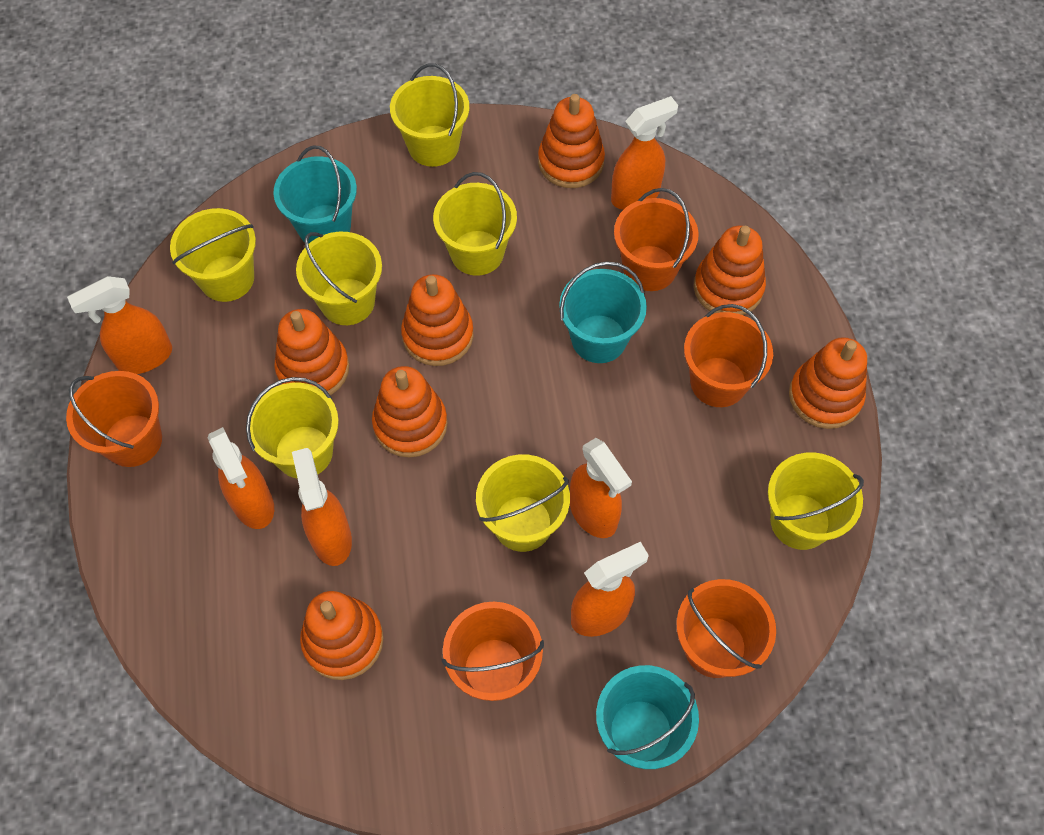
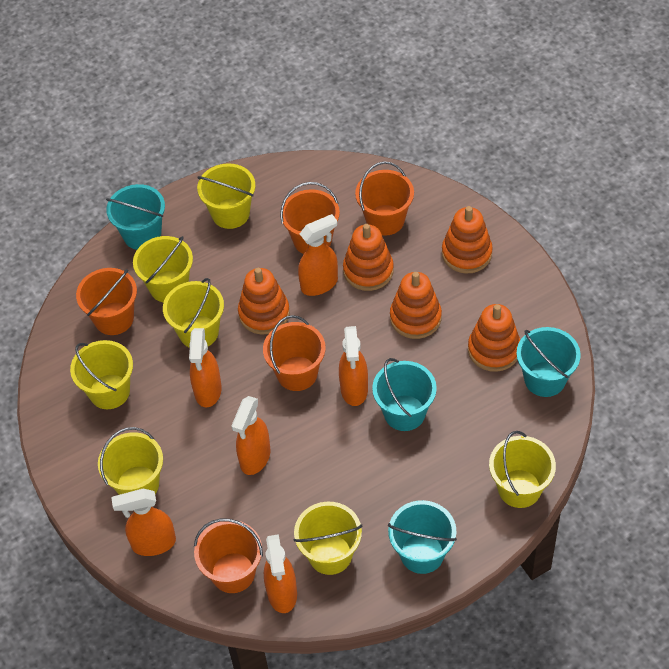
orange stacking toy: 7 -> 5
turquoise bucket: 3 -> 4

